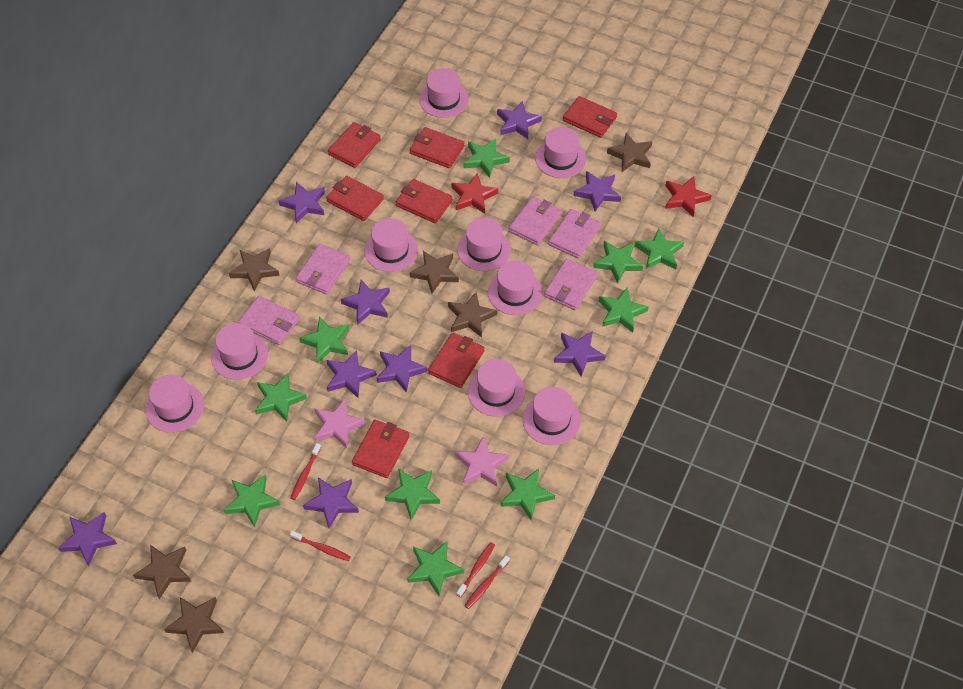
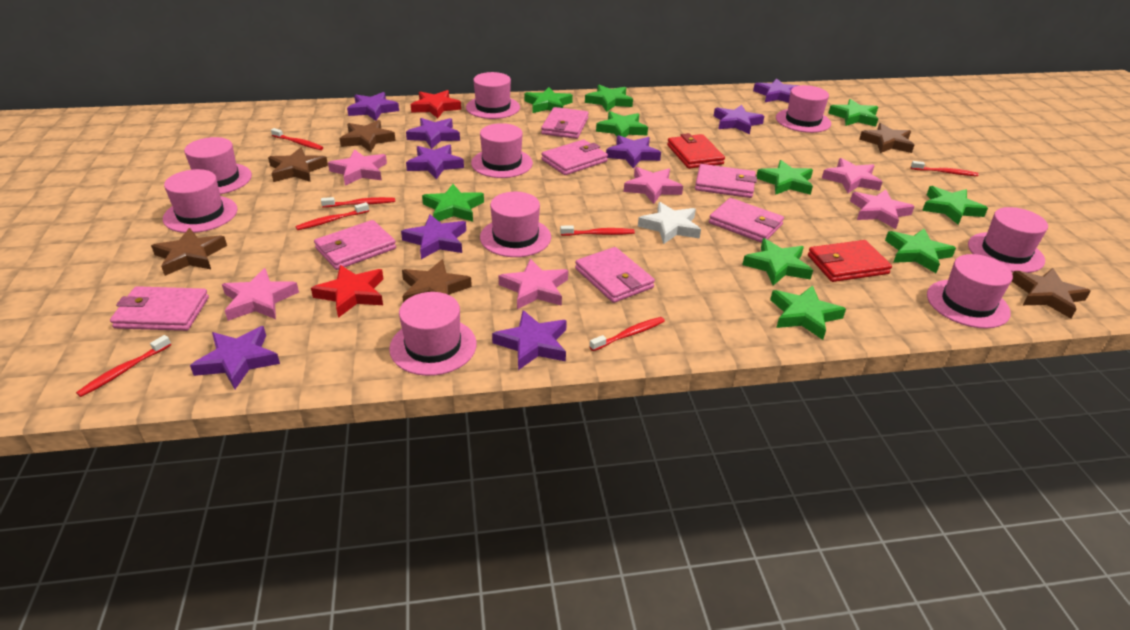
pink star: 2 -> 6
pink wallet: 5 -> 7
red toothbrush: 4 -> 7
red wallet: 7 -> 2
white star: 0 -> 1

